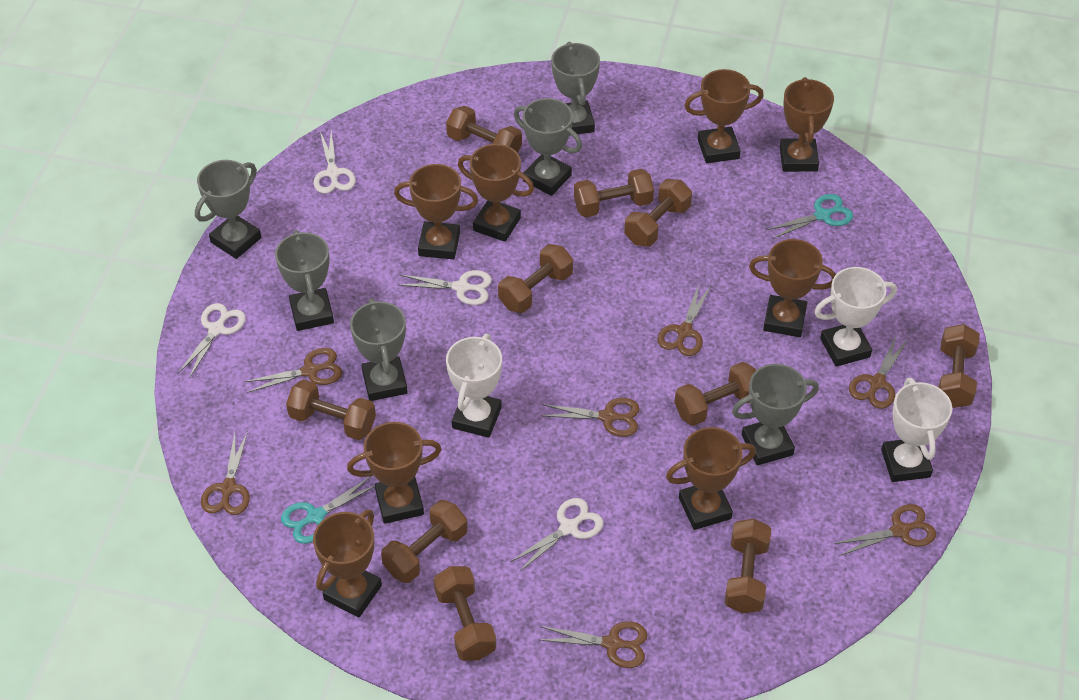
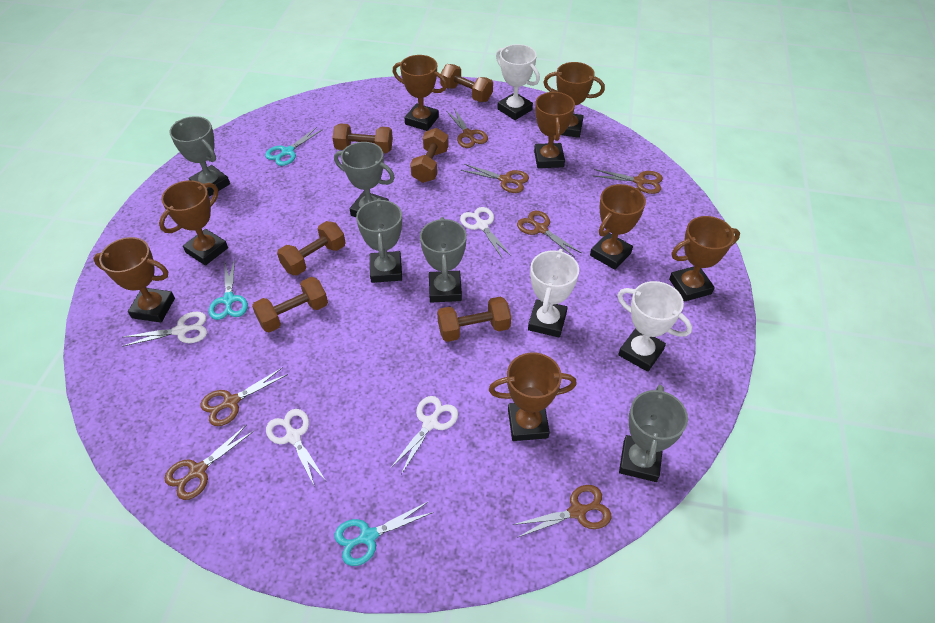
brown dumbbell: 10 -> 6
grey trophy: 6 -> 5
turquoise scissors: 2 -> 3

